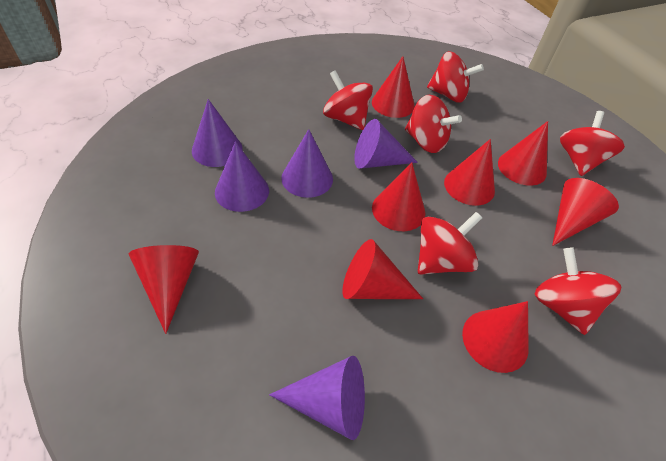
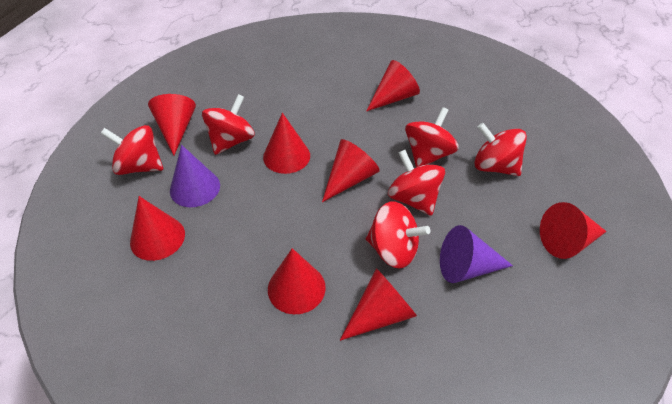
purple cone: 5 -> 2

